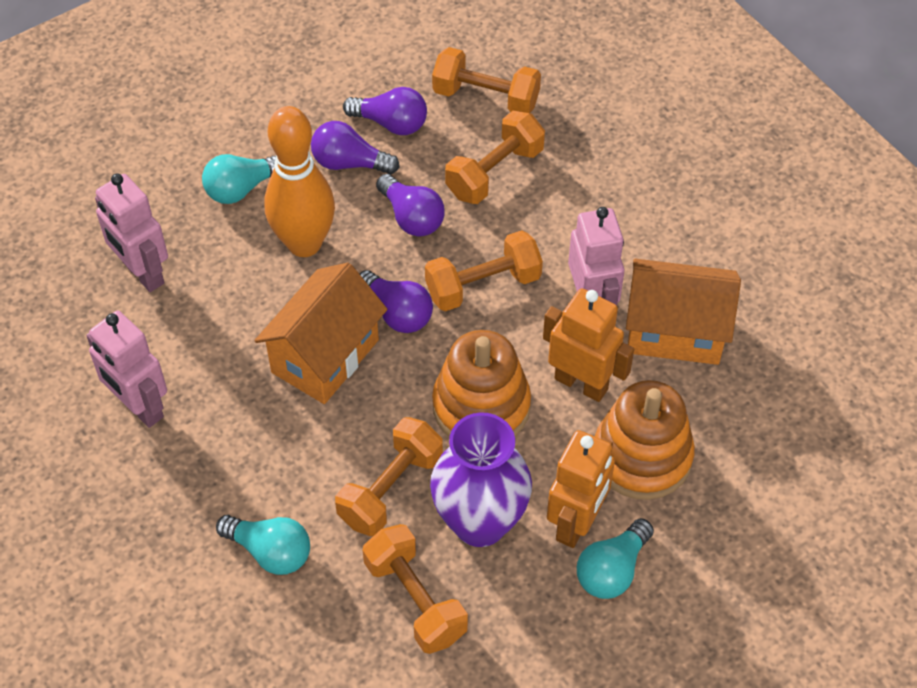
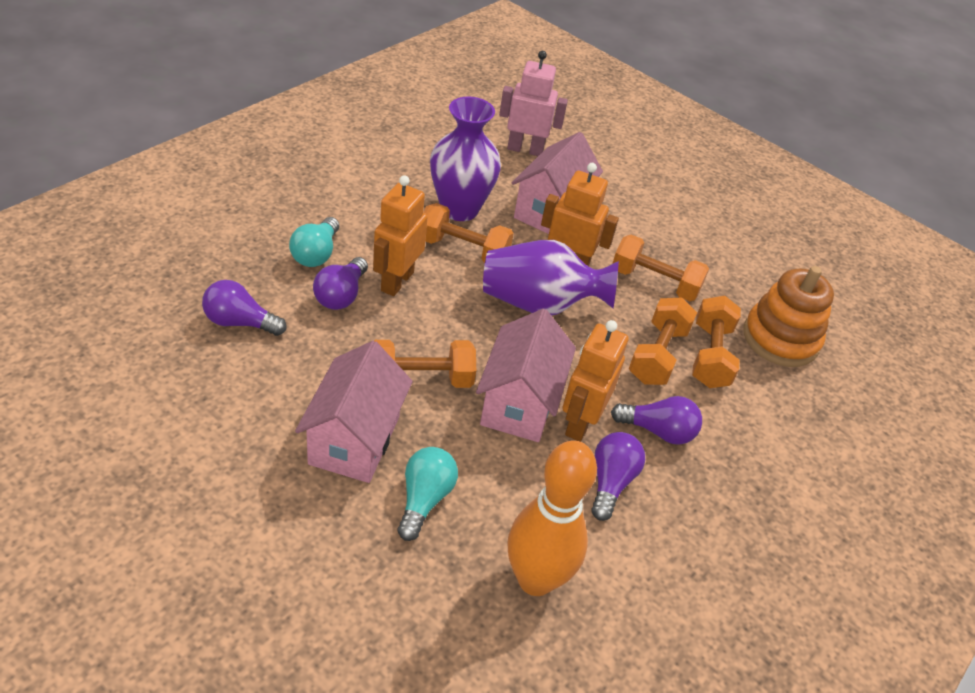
orange house: 2 -> 0
orange robot: 2 -> 3
orange stacking toy: 2 -> 1
pink house: 0 -> 3
pink robot: 3 -> 1
purple vase: 1 -> 2
turquoise light bulb: 3 -> 2

